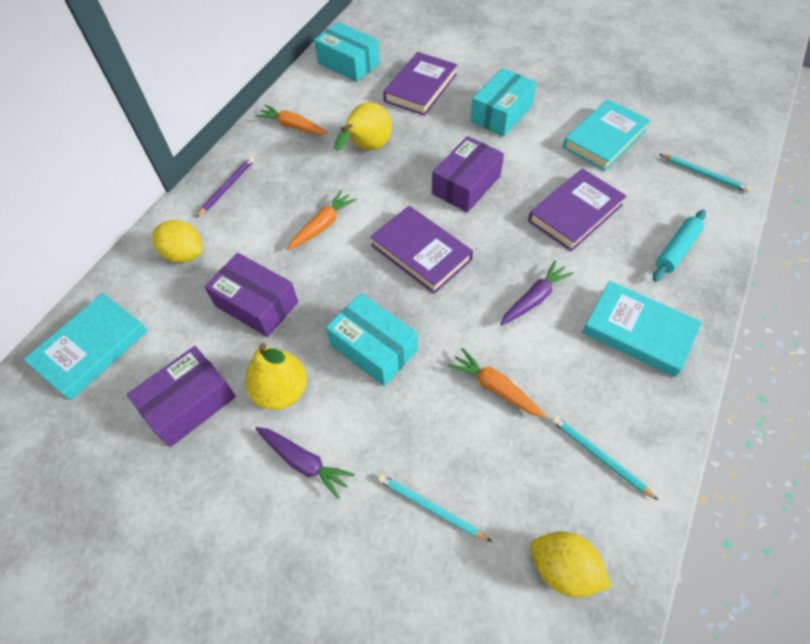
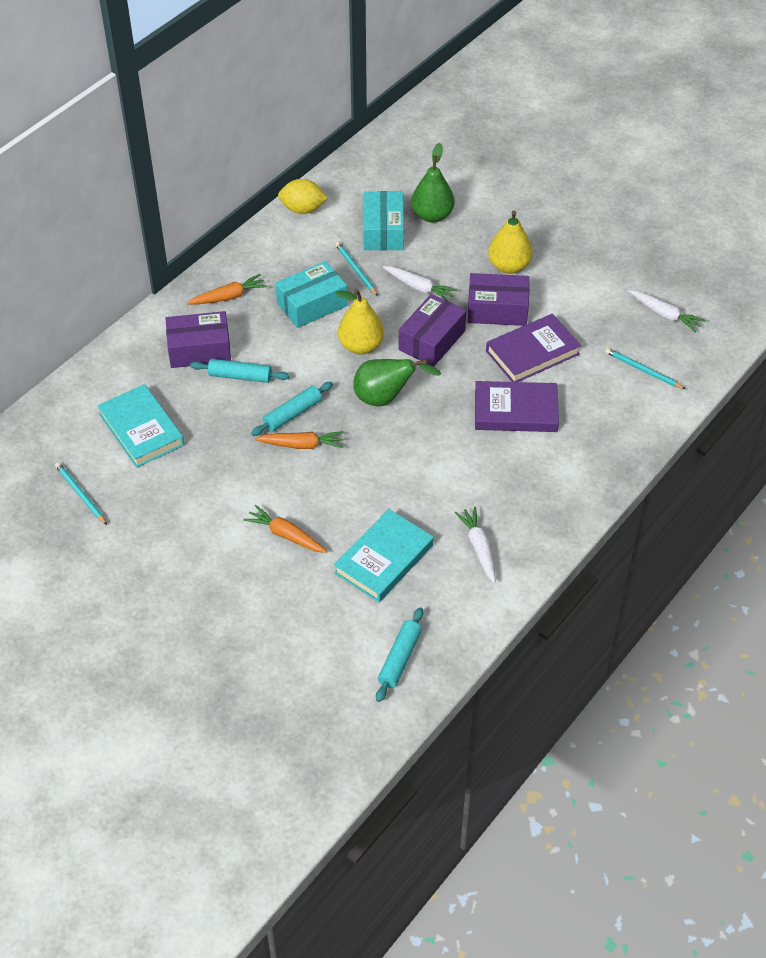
green pear: 0 -> 2
purple book: 3 -> 2
purple carrot: 2 -> 0
purple pencil: 1 -> 0
turquoise book: 3 -> 2
turquoise box: 3 -> 2
turquoise rolling pin: 1 -> 3
white carrot: 0 -> 3
yellow lemon: 2 -> 1

